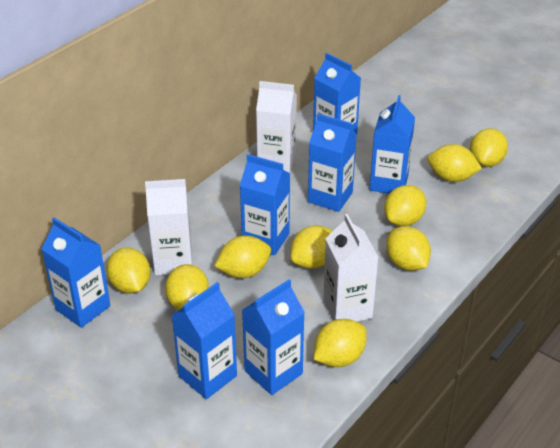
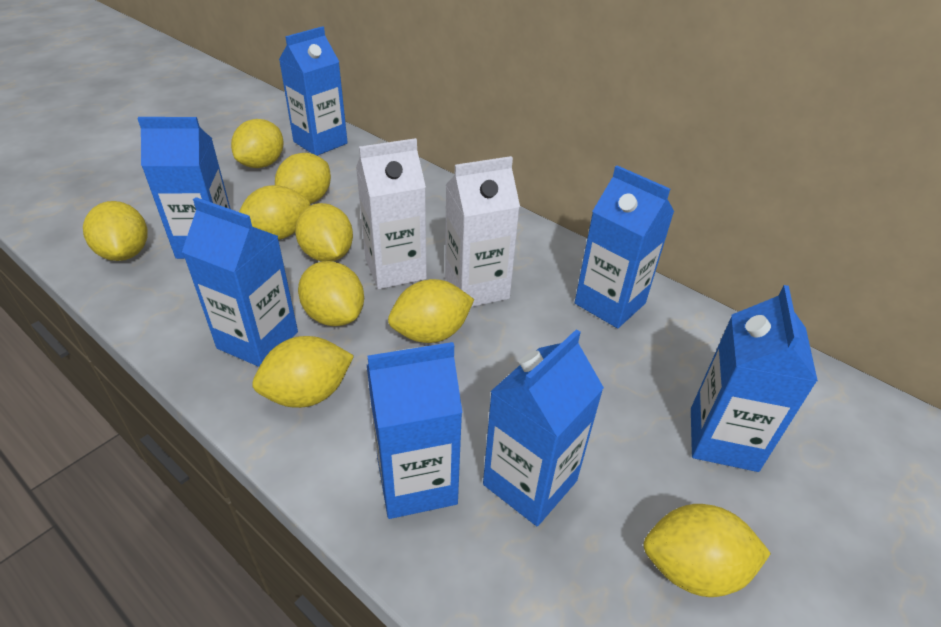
white carton: 3 -> 2

